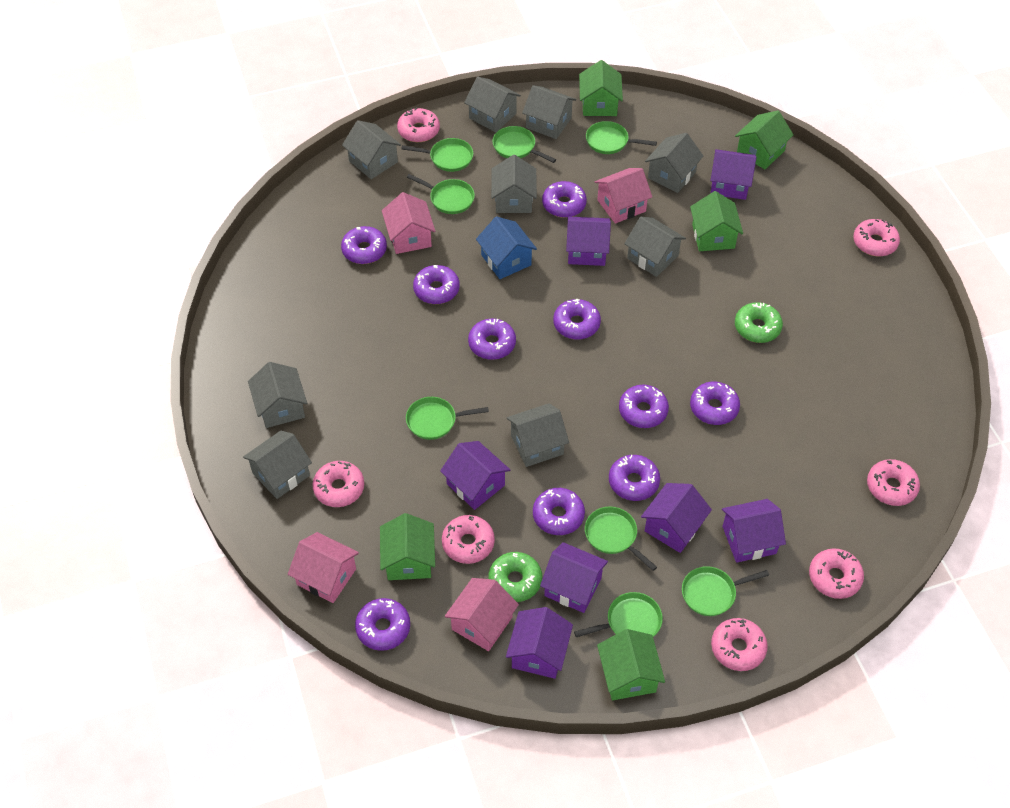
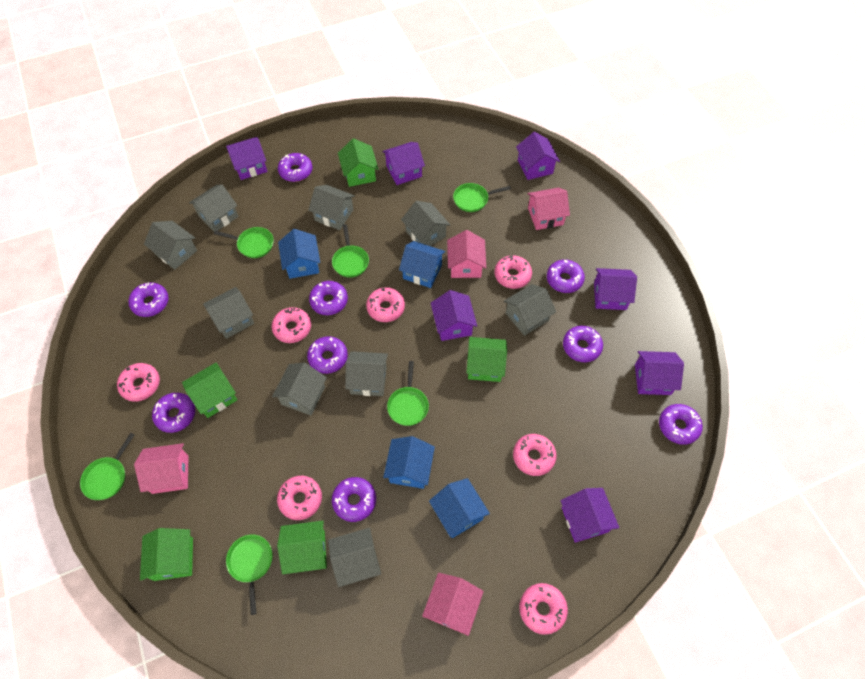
blue house: 1 -> 4
green donut: 2 -> 0
green pan: 8 -> 6
purple donut: 10 -> 9

